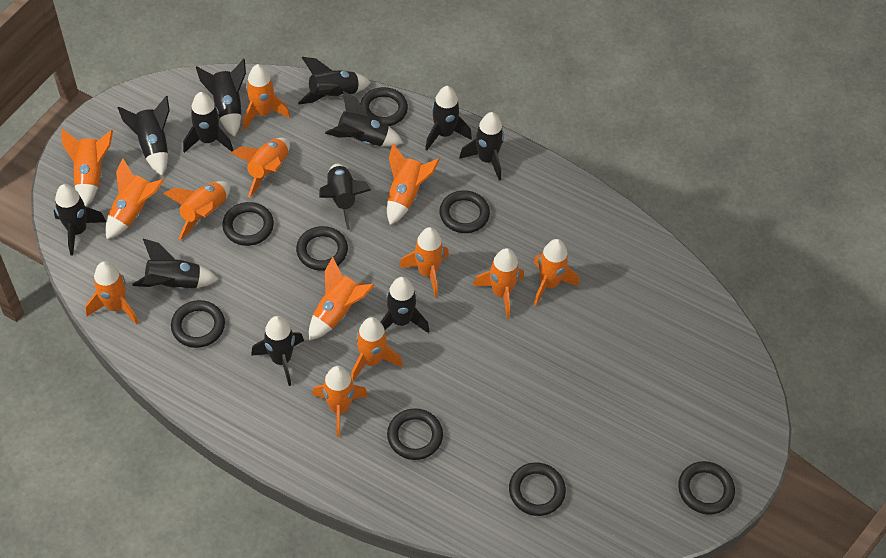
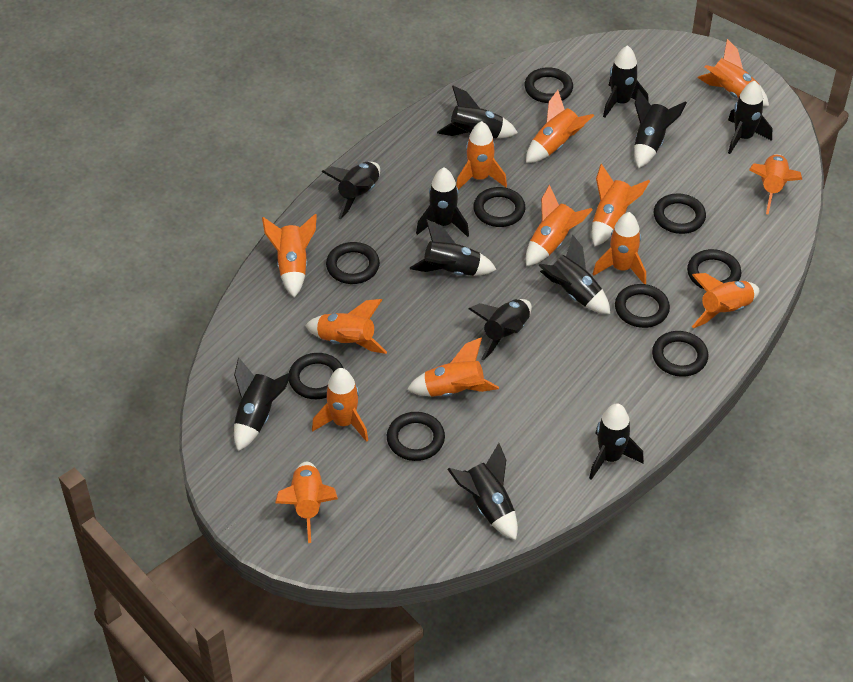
black ring: 8 -> 9

